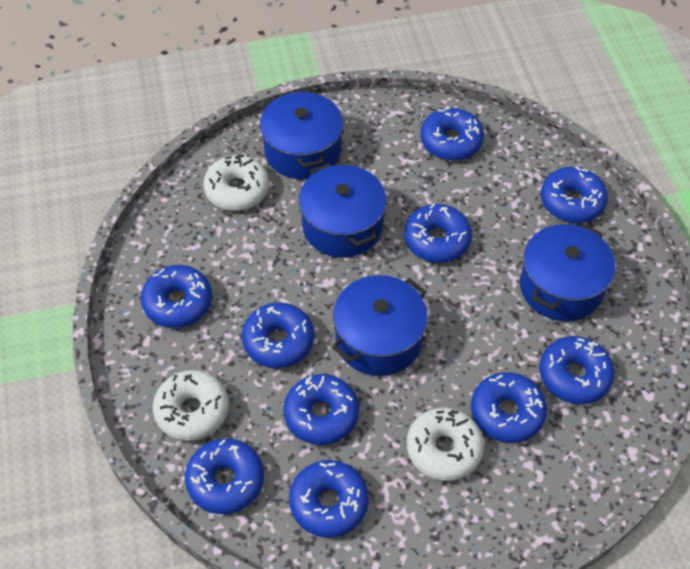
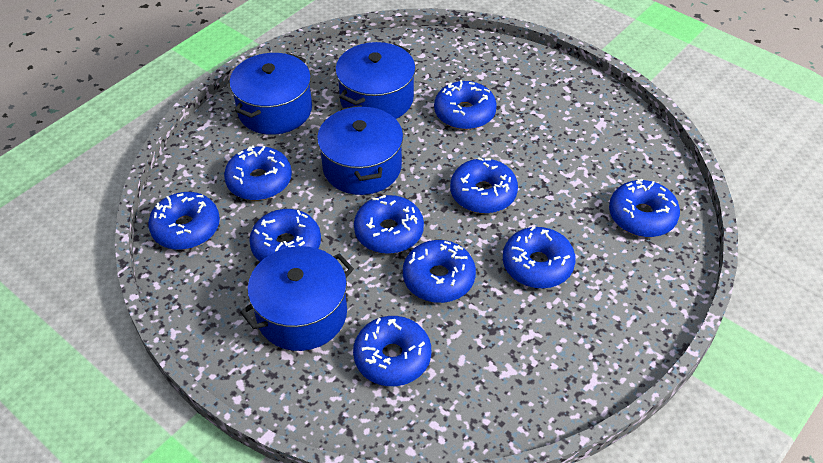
white donut: 3 -> 0

